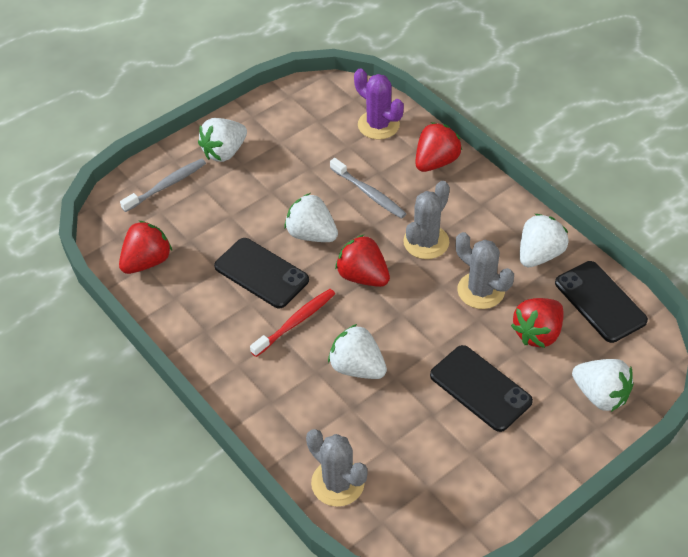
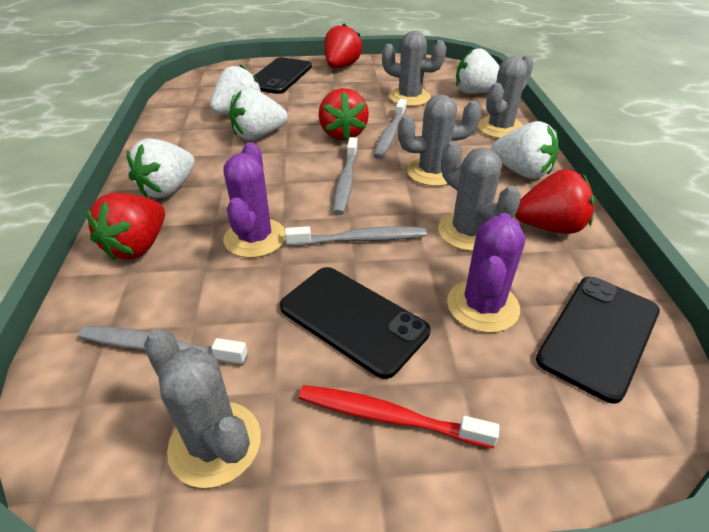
grey cactus: 3 -> 5
grey toothbrush: 2 -> 4
purple cactus: 1 -> 2

